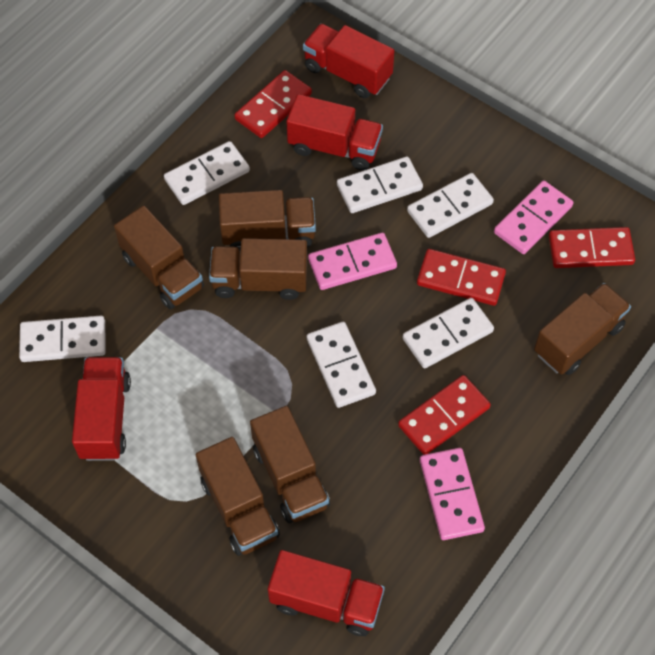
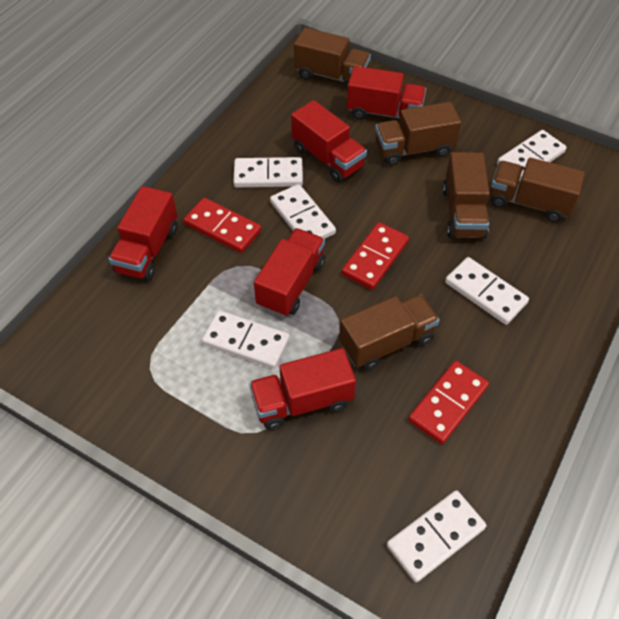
brown truck: 6 -> 5
pink domino: 3 -> 0
red domino: 4 -> 3
red truck: 4 -> 5

